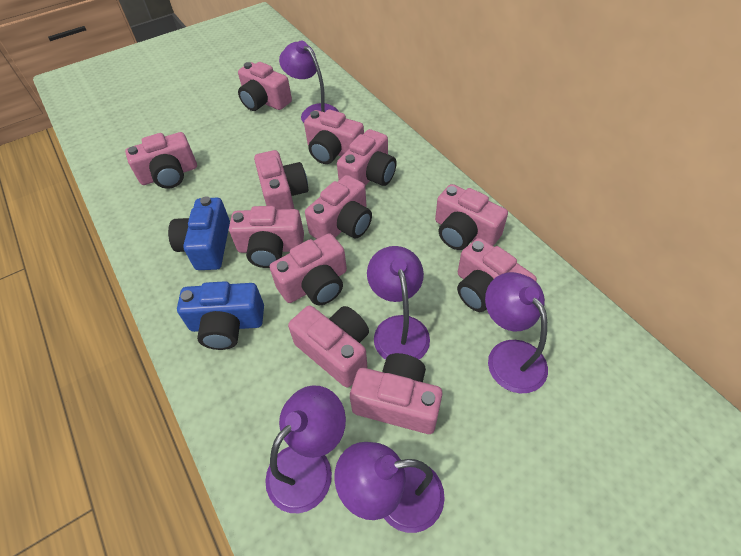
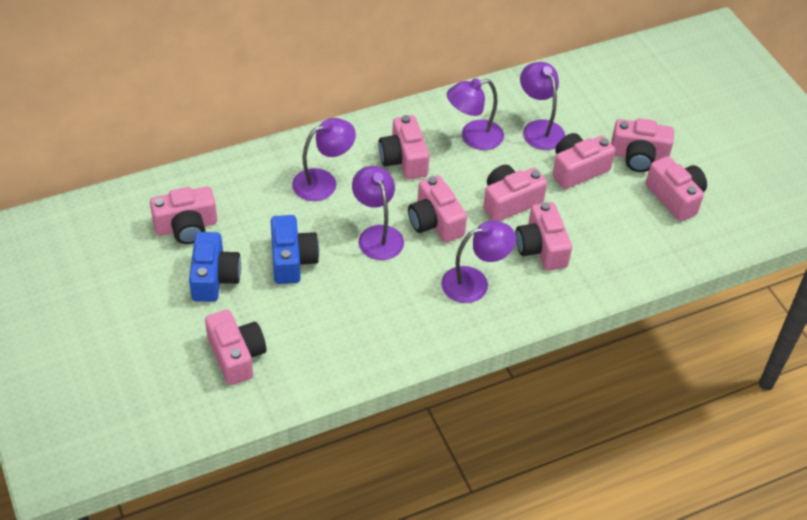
pink camera: 12 -> 9

